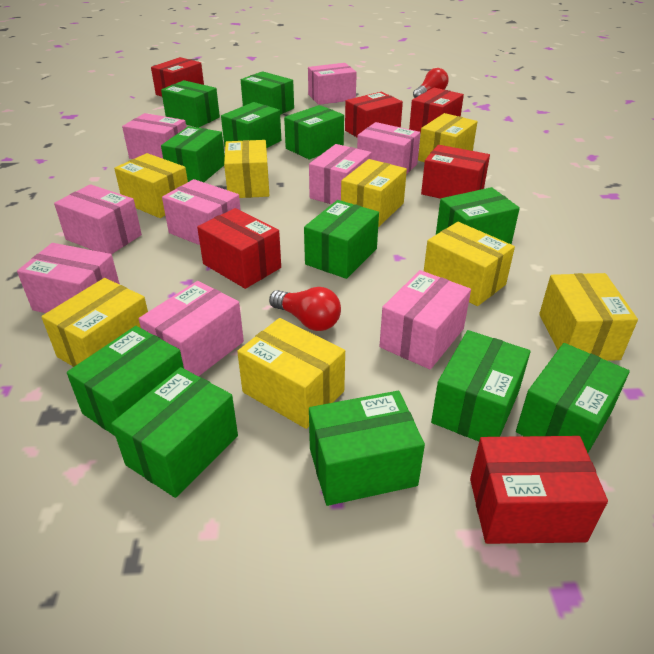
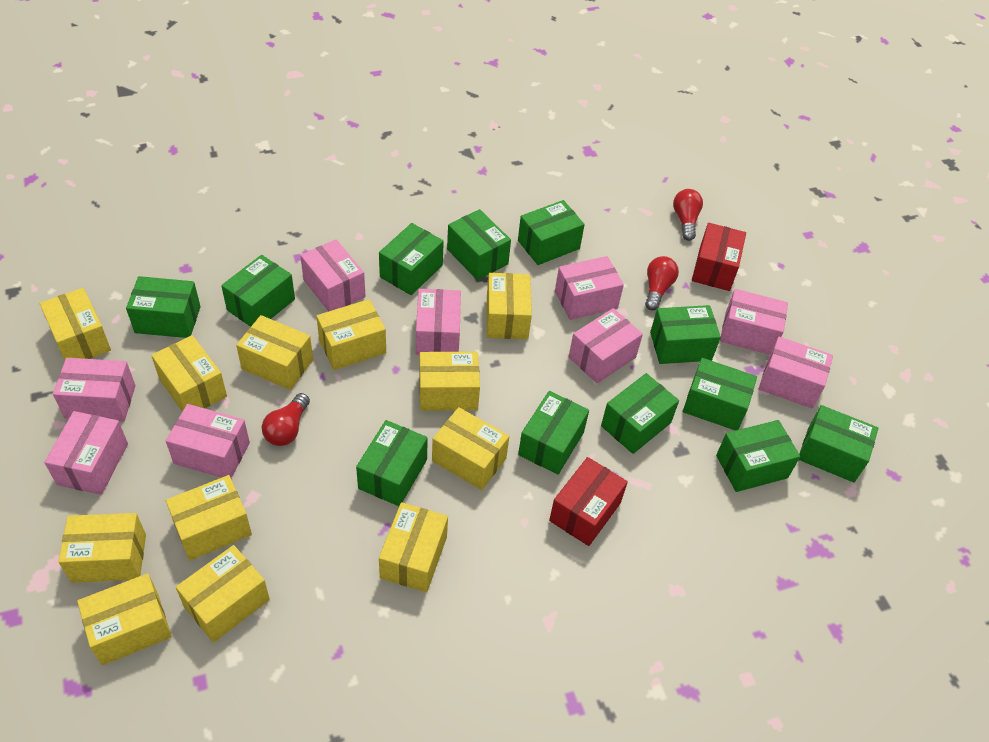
red box: 6 -> 2
red light bulb: 2 -> 3
yellow box: 8 -> 12

